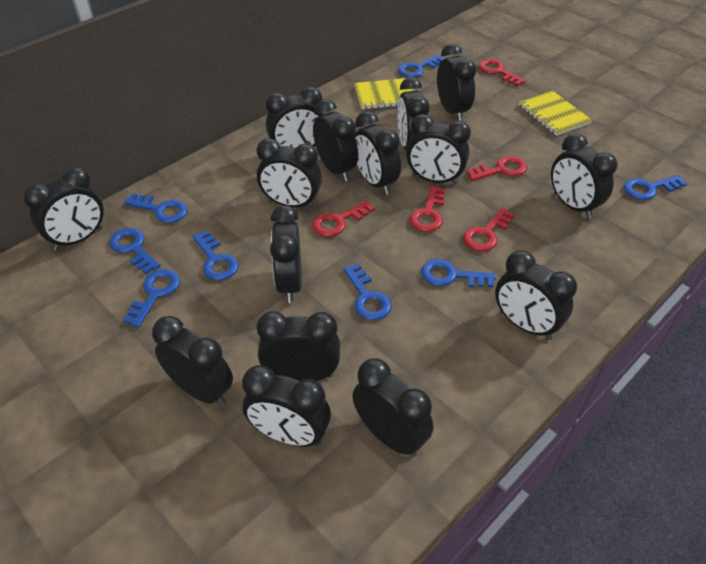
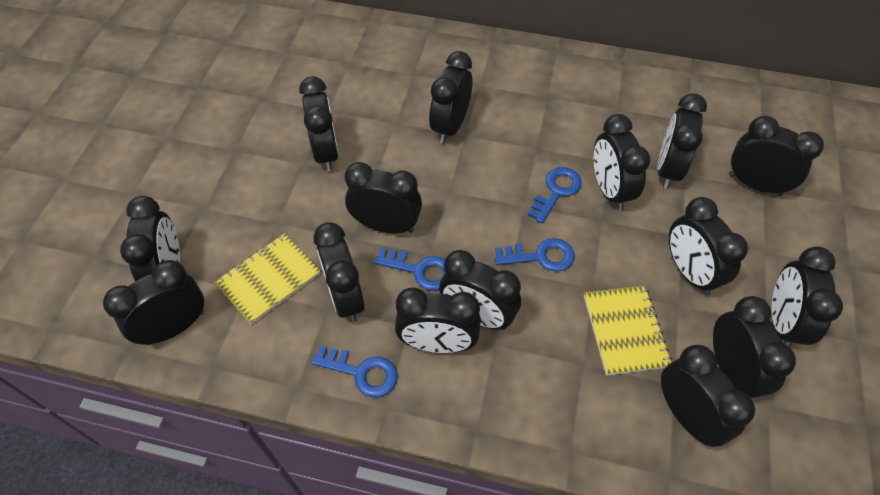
blue key: 8 -> 4
red key: 5 -> 0

